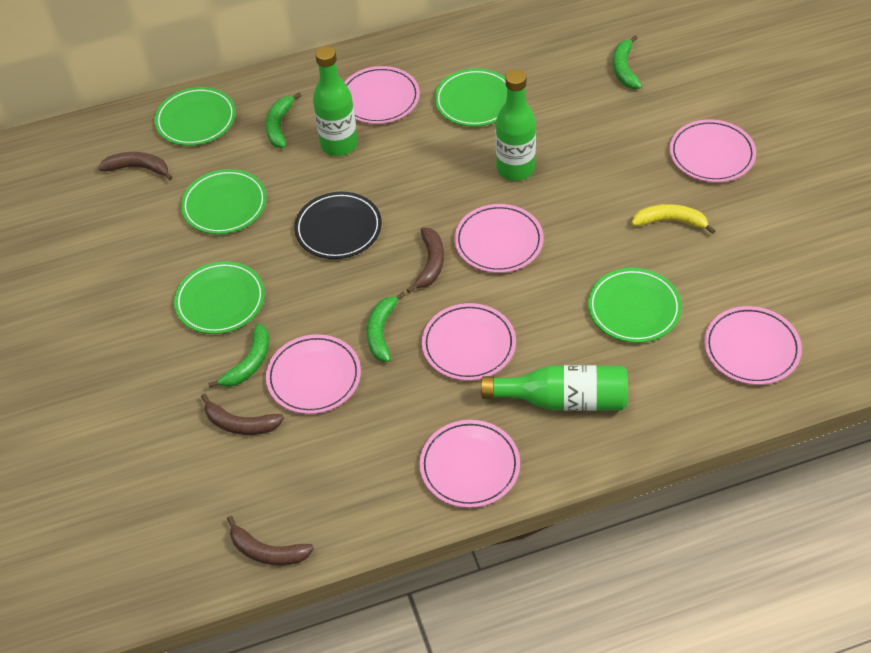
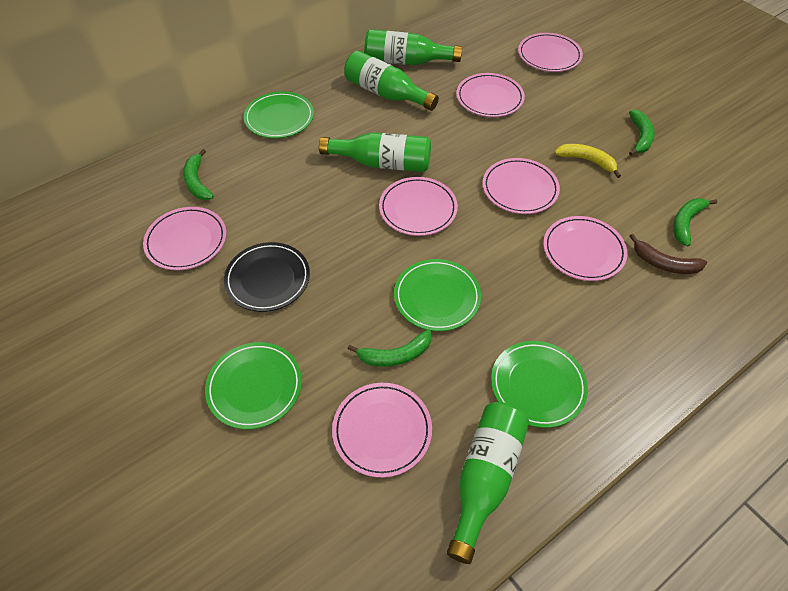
brown banana: 4 -> 1
green bottle: 3 -> 4
green plate: 5 -> 4

